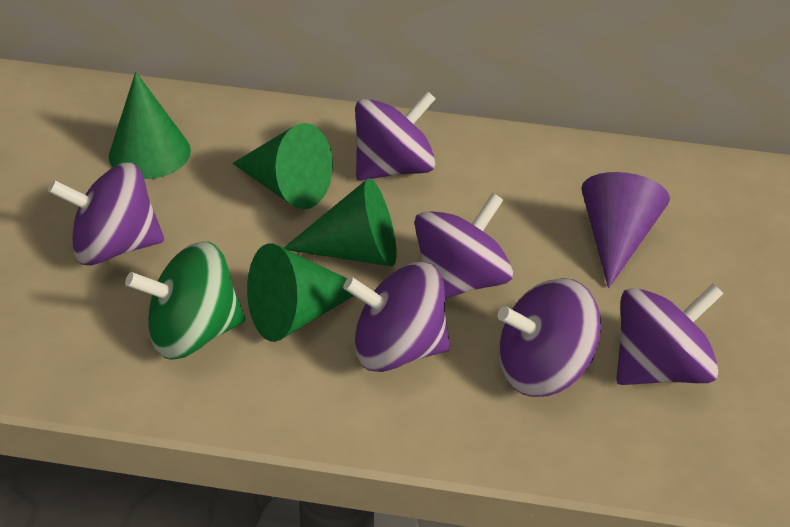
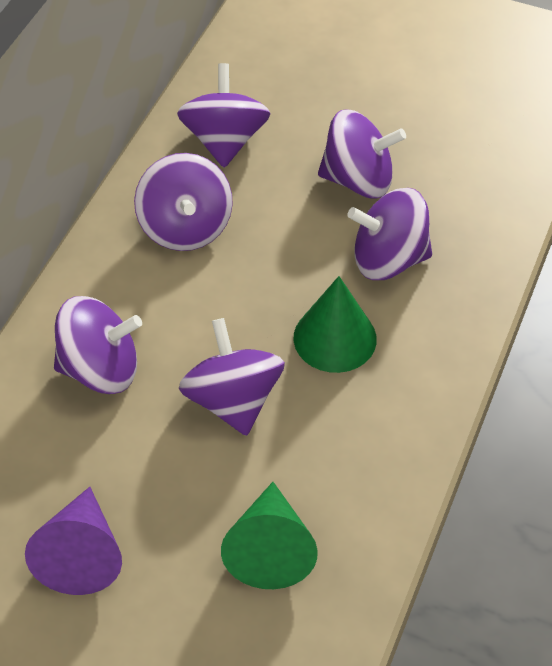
green cone: 4 -> 2
green spinning top: 1 -> 0

